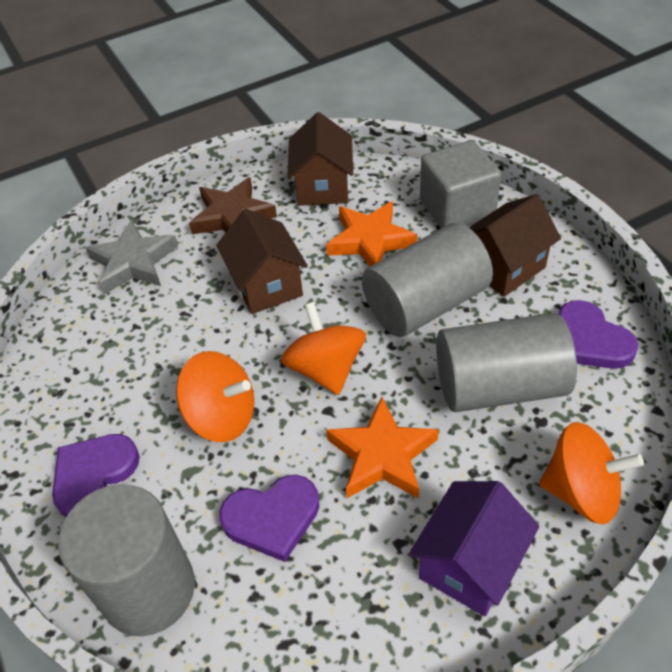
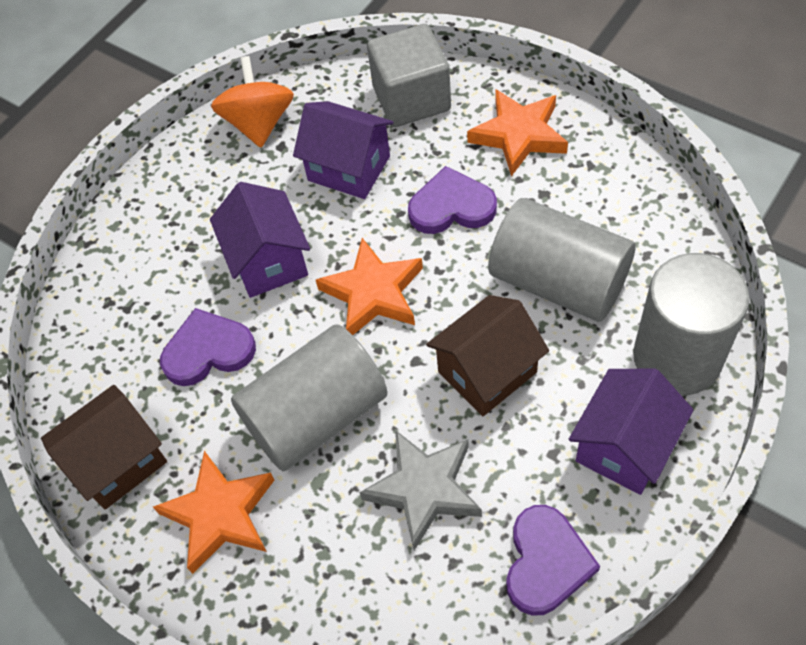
brown house: 3 -> 2
brown star: 1 -> 0
orange spinning top: 3 -> 1
orange star: 2 -> 3
purple house: 1 -> 3

